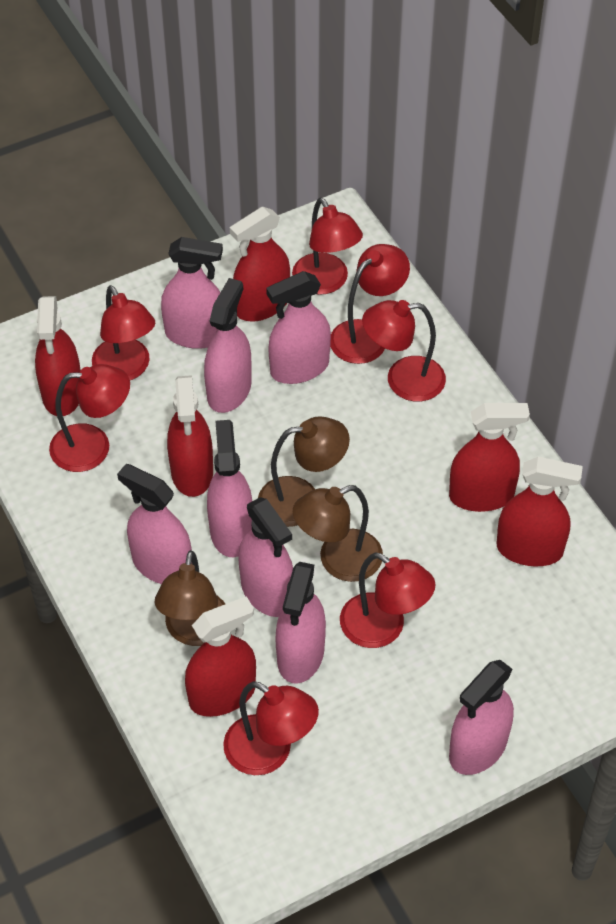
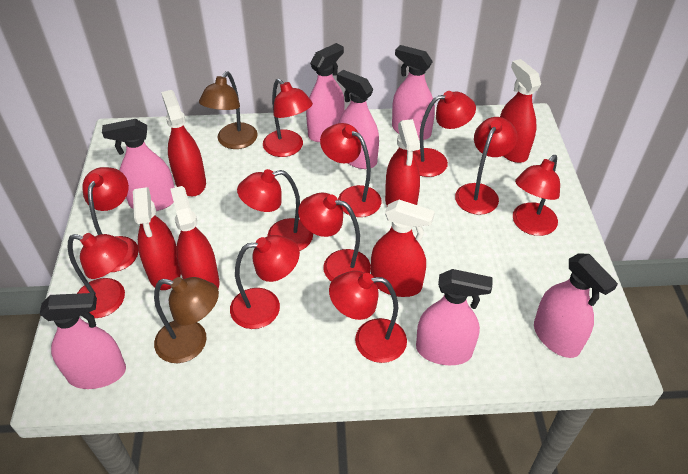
brown lamp: 3 -> 2
pink spray bottle: 8 -> 7
red lamp: 7 -> 11

